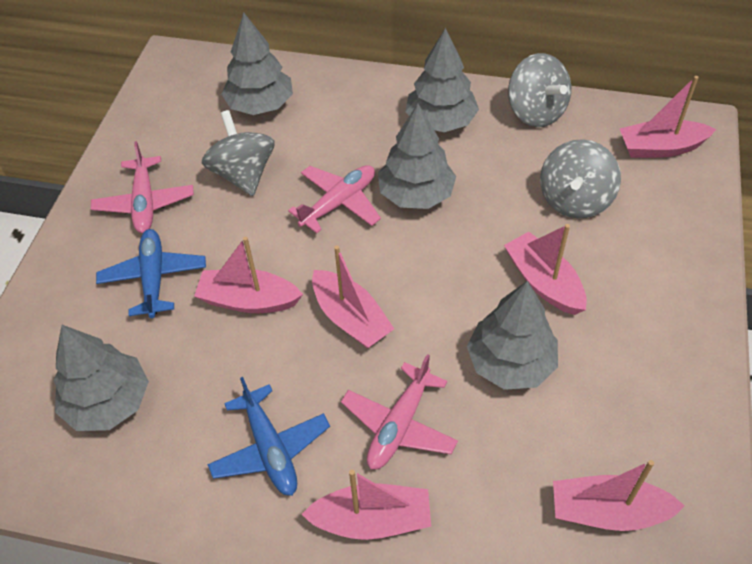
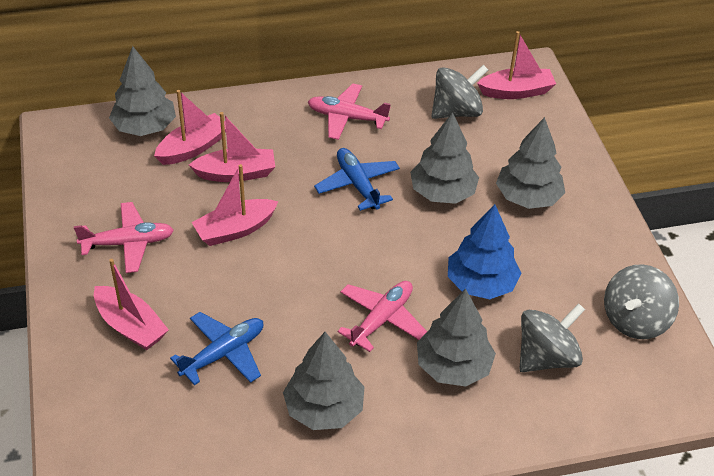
blue tree: 0 -> 1
pink boat: 6 -> 5

